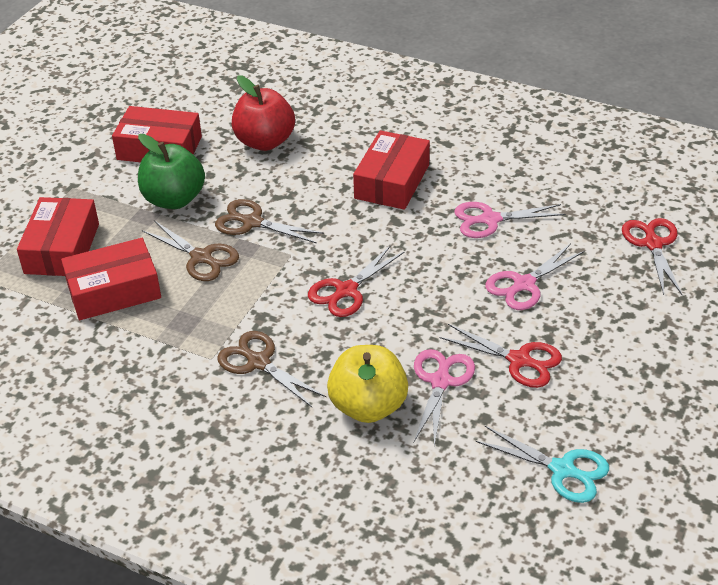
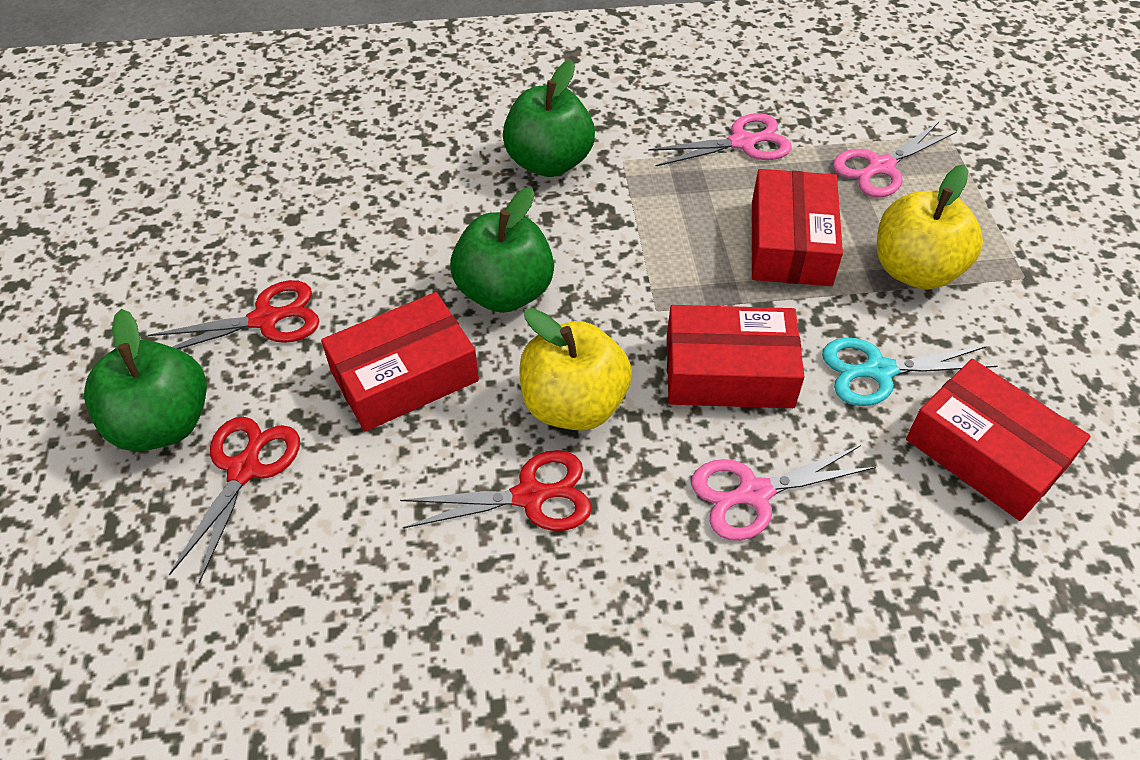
brown scissors: 3 -> 0
green apple: 1 -> 3
red apple: 1 -> 0
yellow apple: 1 -> 2

